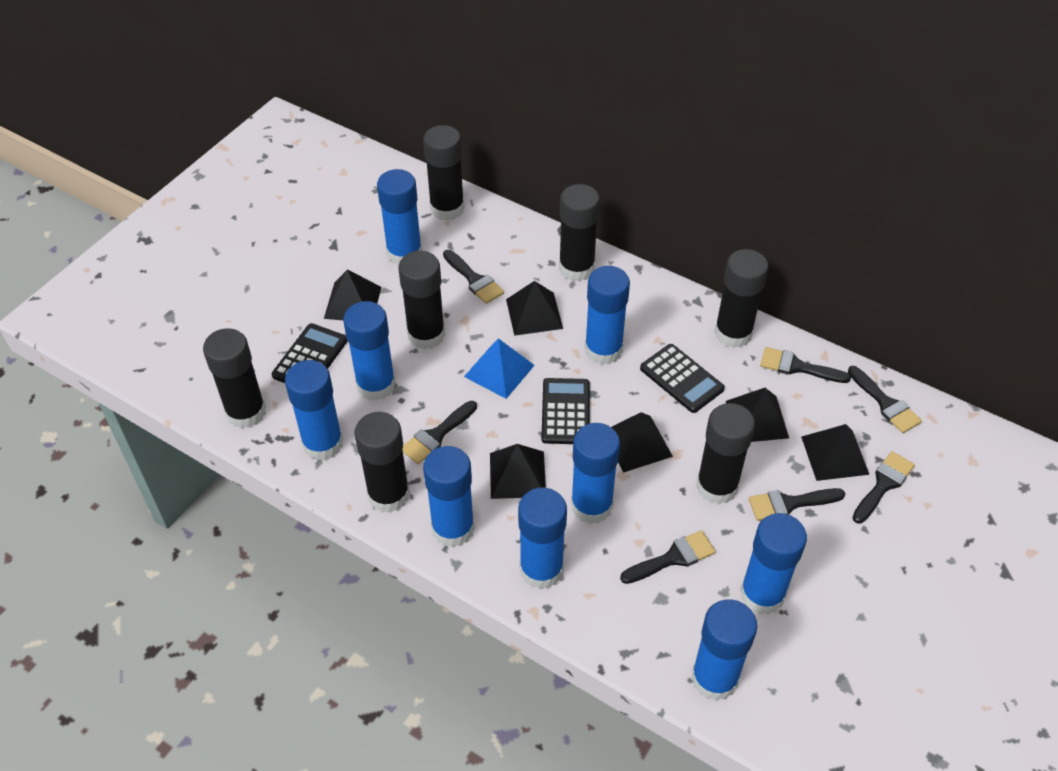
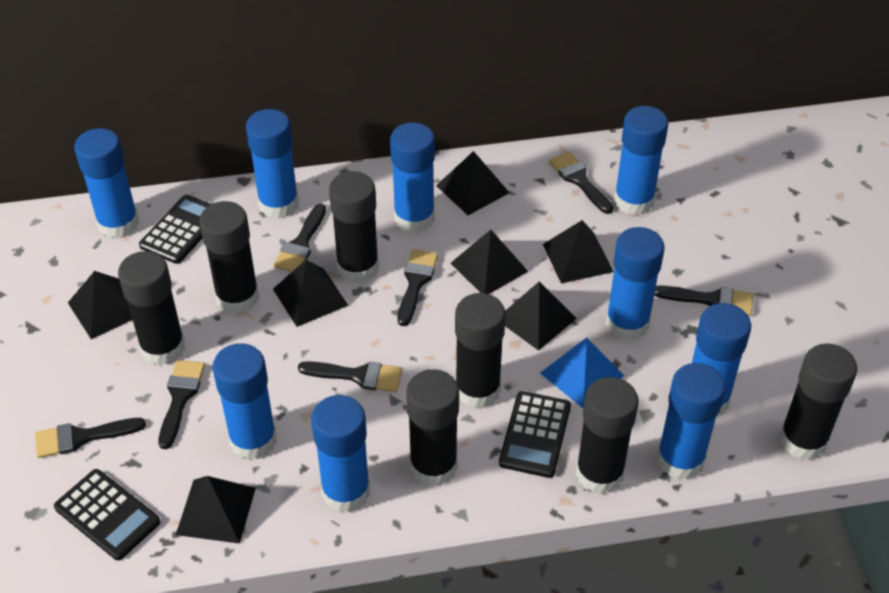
black pyramid: 6 -> 7

